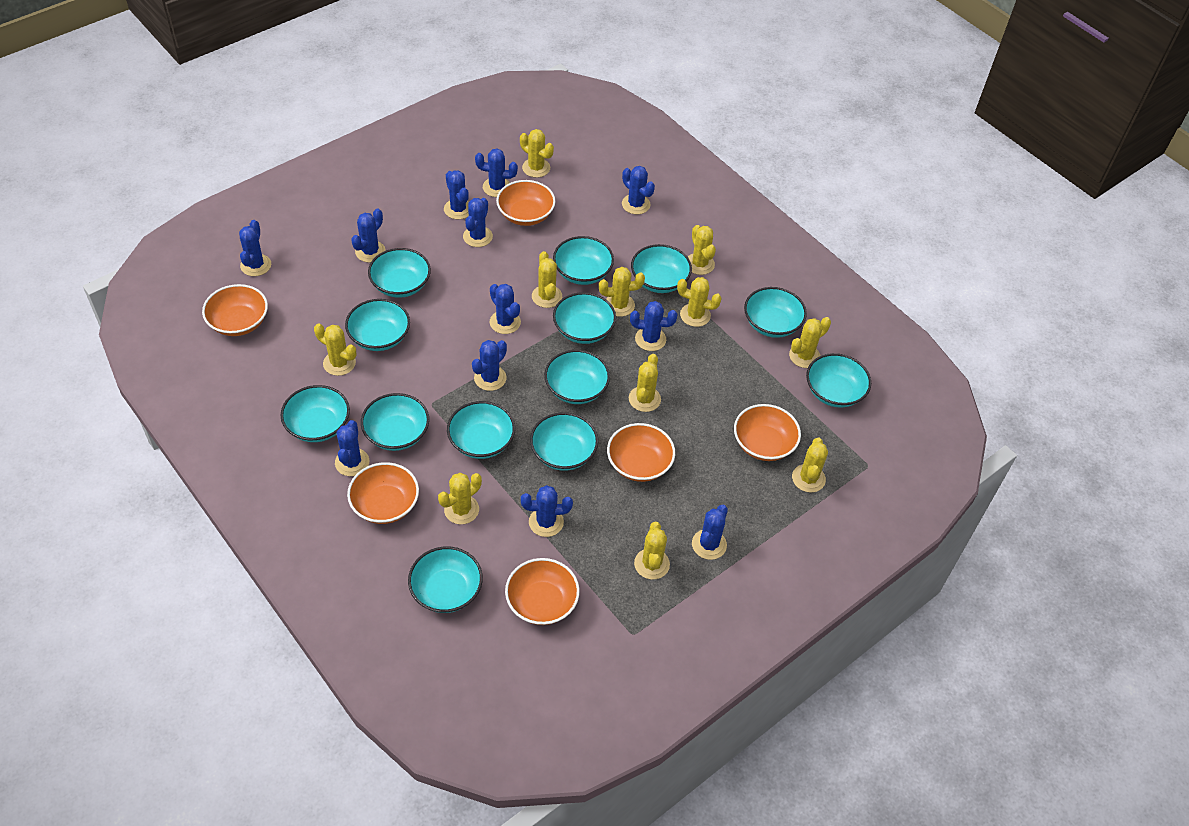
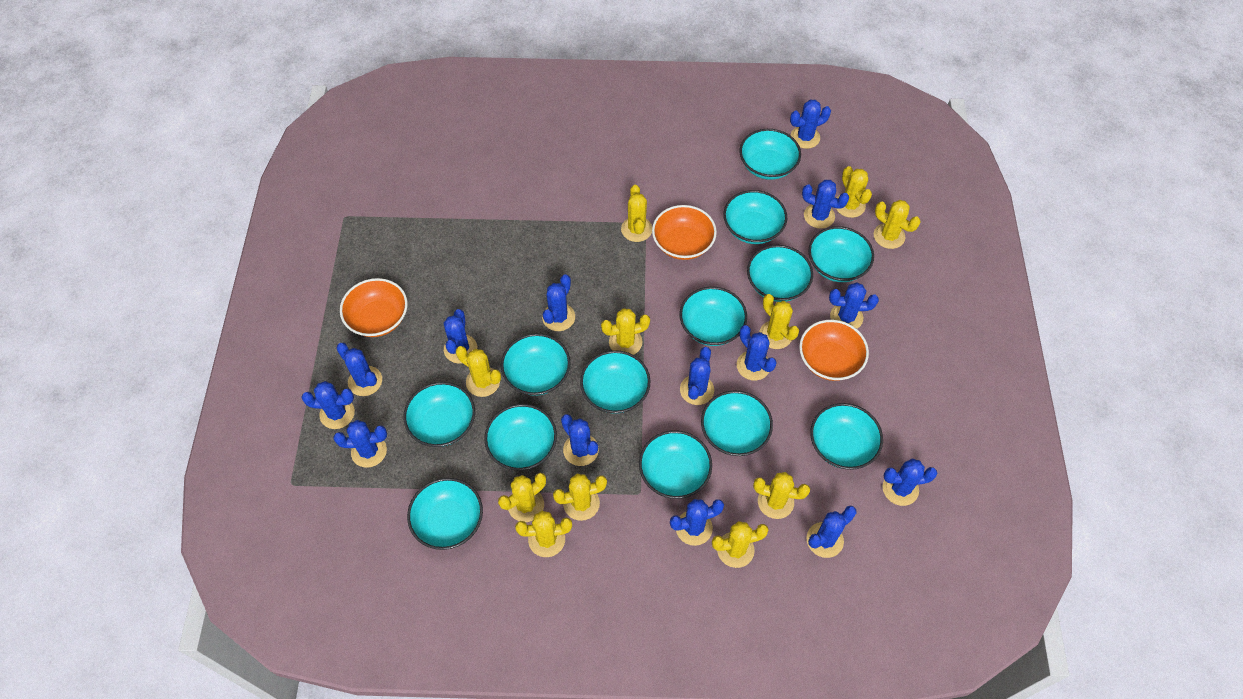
blue cactus: 12 -> 14
orange bowl: 6 -> 3

